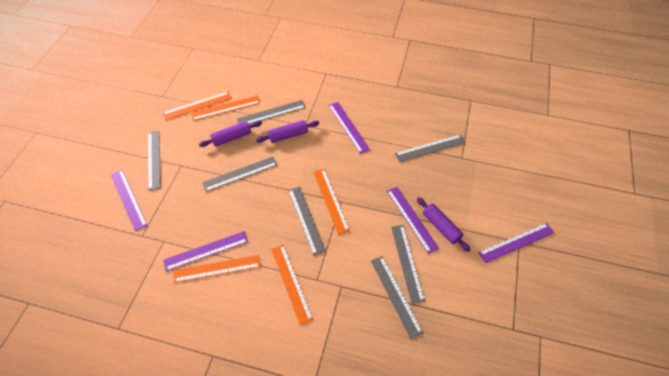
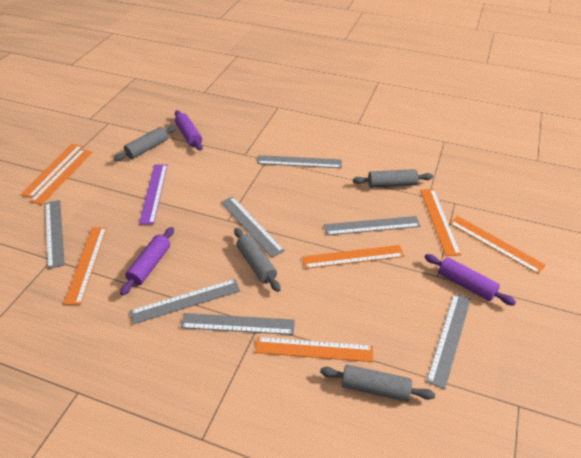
grey rolling pin: 0 -> 4
orange ruler: 5 -> 7
purple ruler: 5 -> 1

